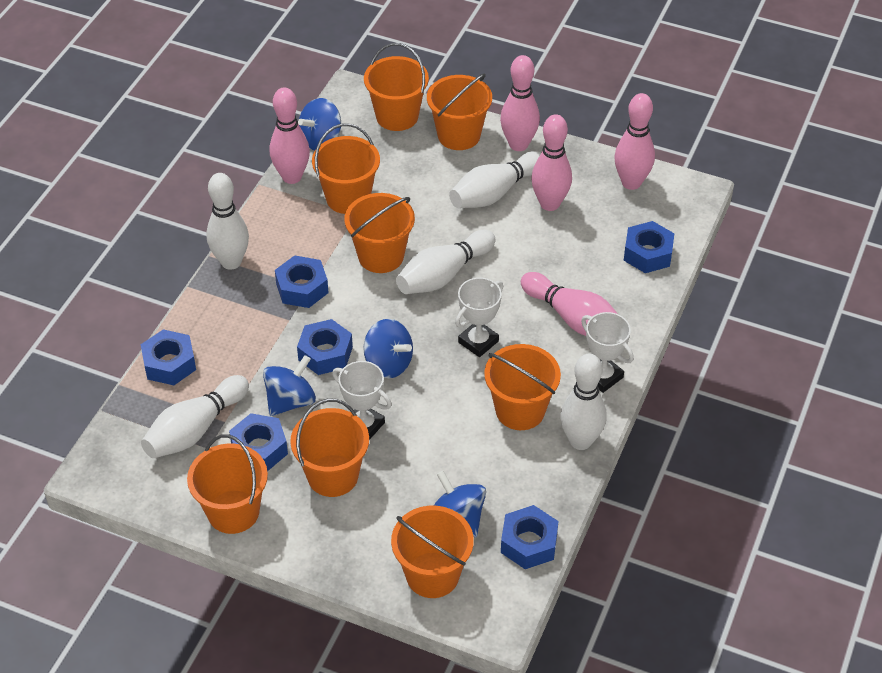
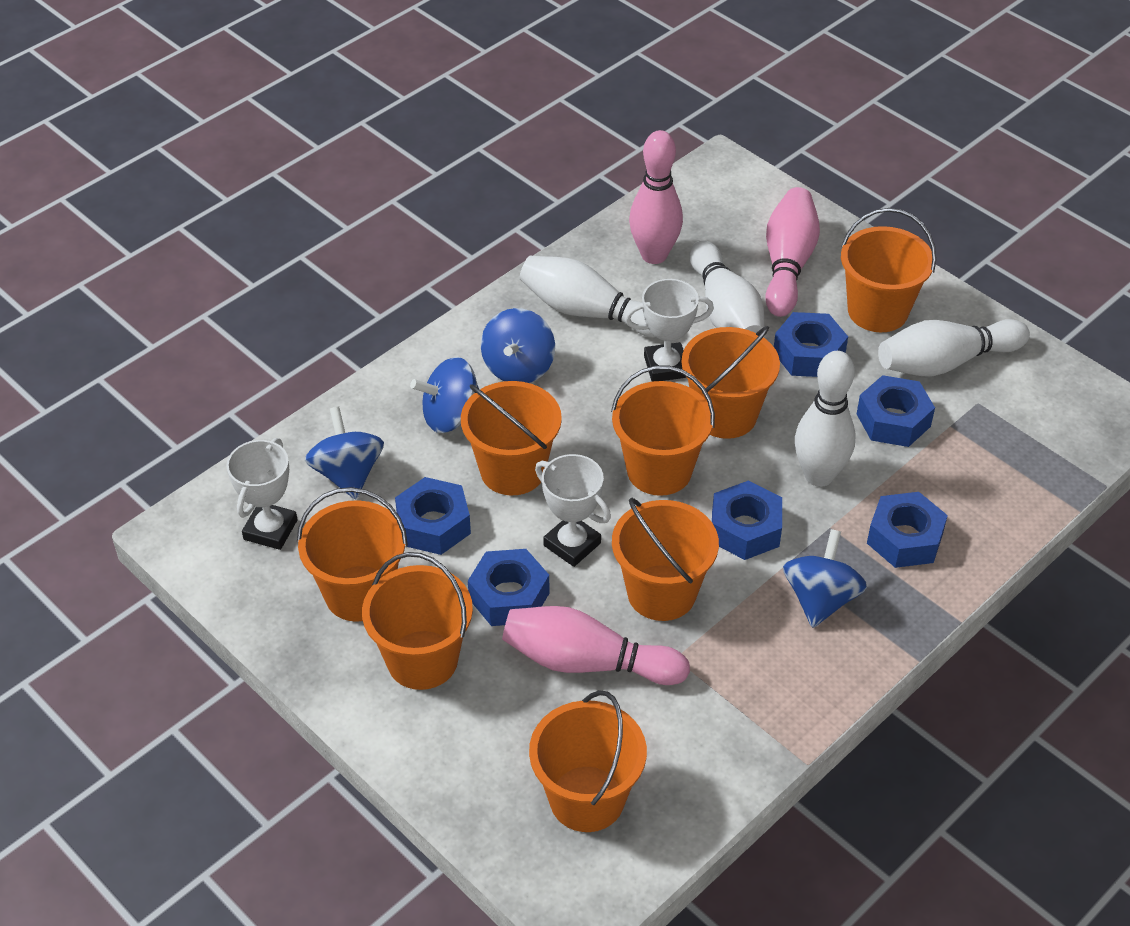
pink bowling pin: 5 -> 3
white bowling pin: 5 -> 4

